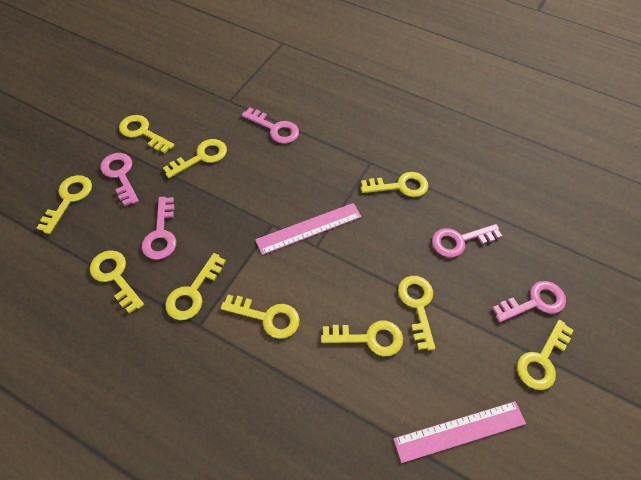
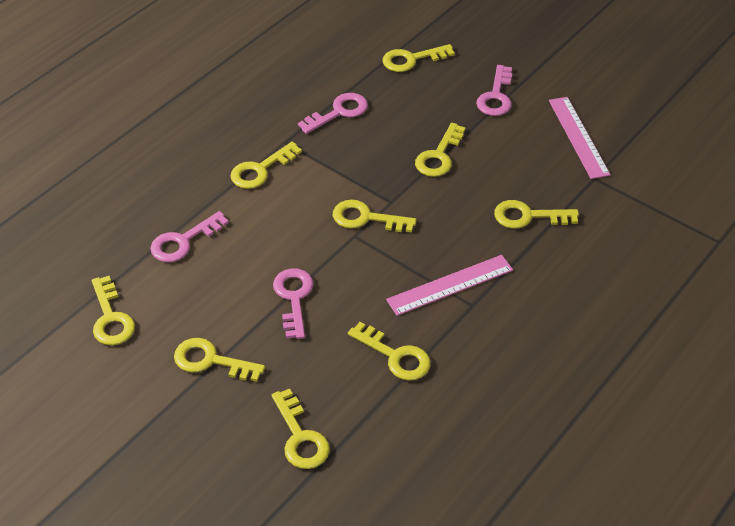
pink key: 5 -> 4
yellow key: 10 -> 9

